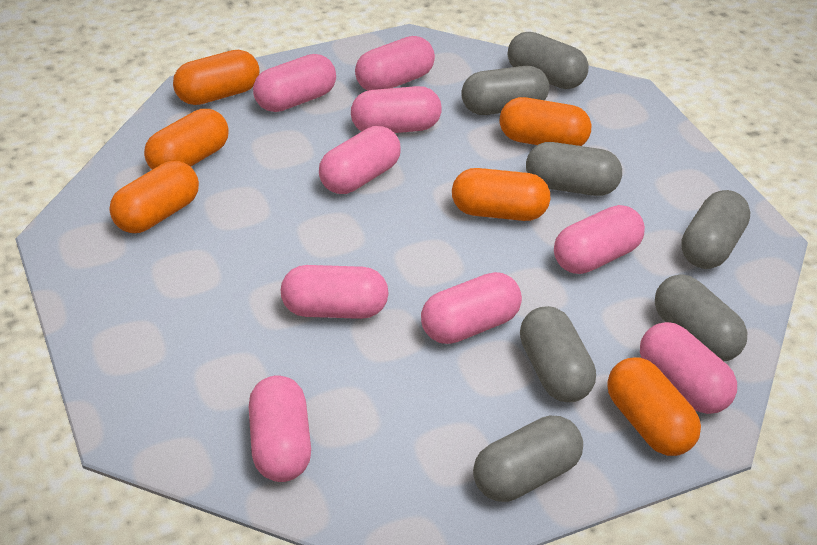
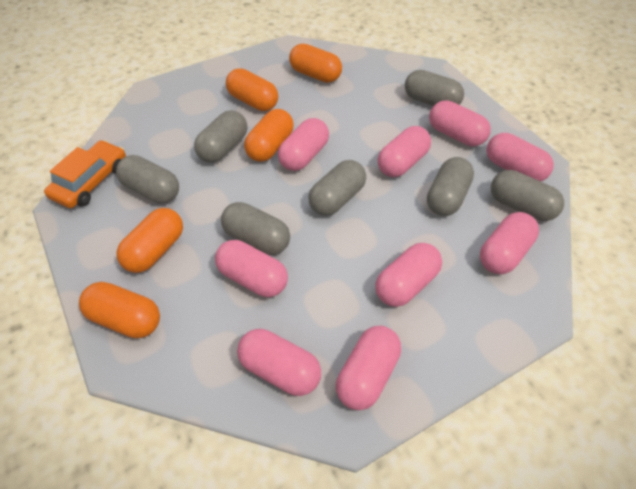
orange capsule: 6 -> 5
orange car: 0 -> 1

